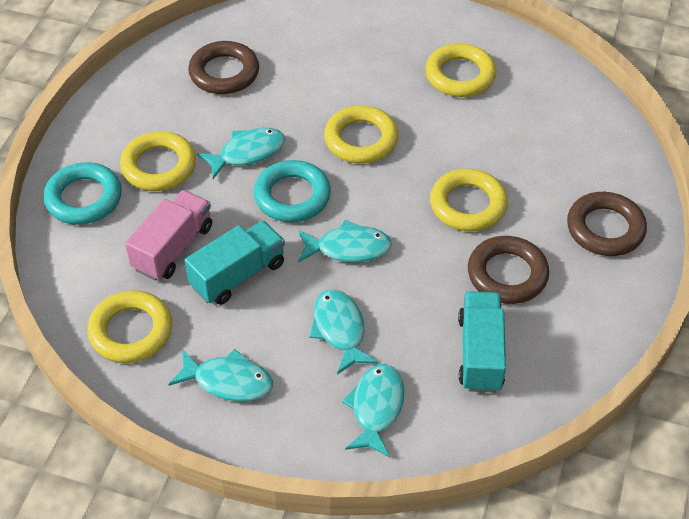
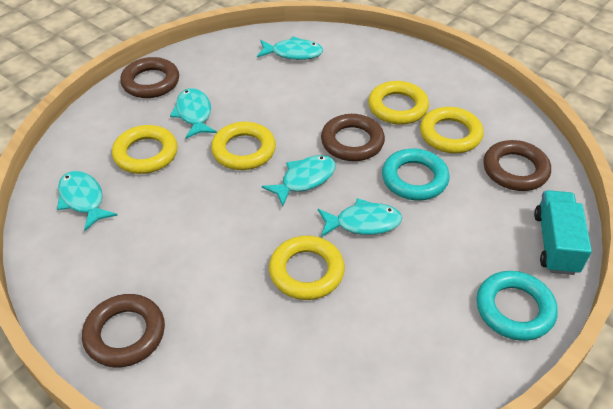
brown ring: 3 -> 4
pink truck: 1 -> 0
turquoise truck: 2 -> 1

